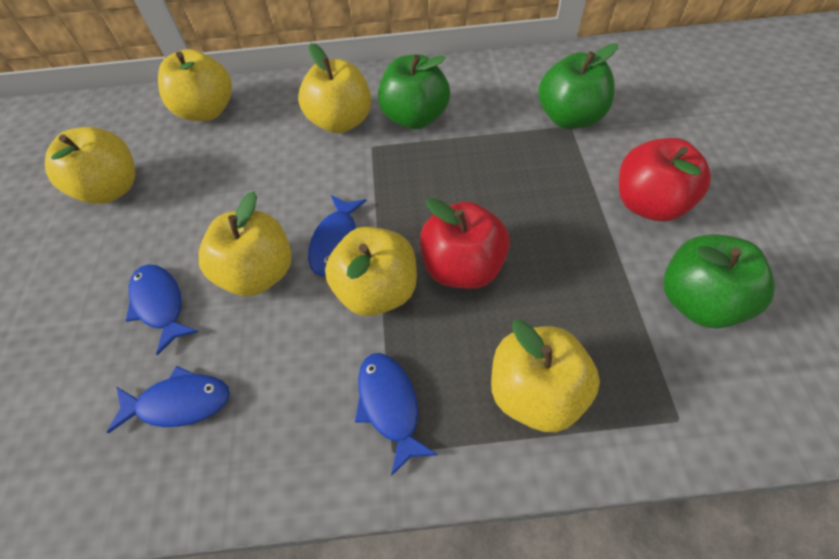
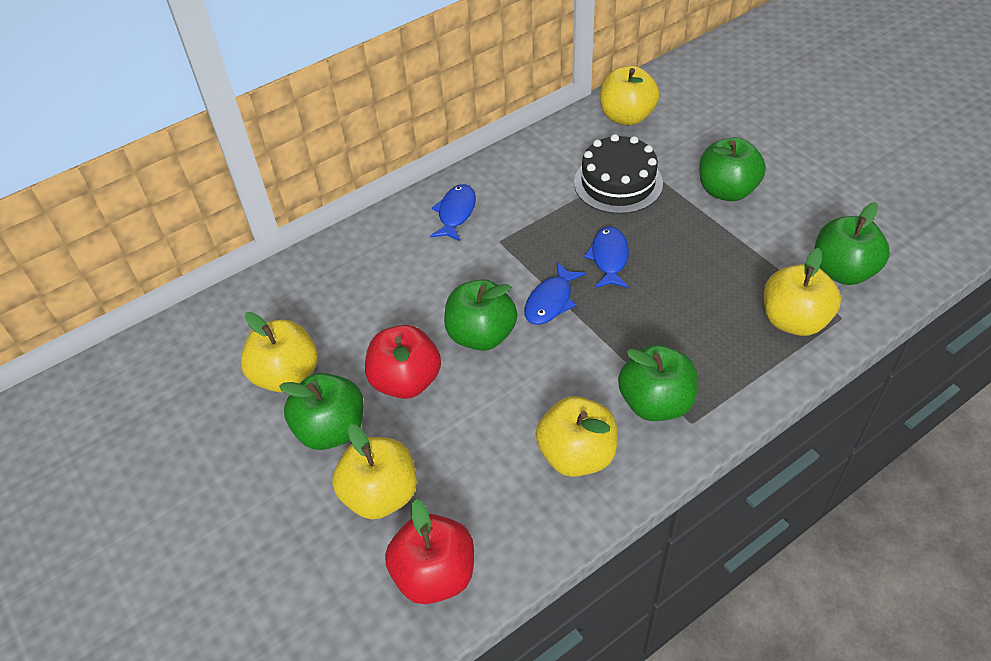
black cake: 0 -> 1
blue fish: 4 -> 3
green apple: 3 -> 5
yellow apple: 6 -> 5

